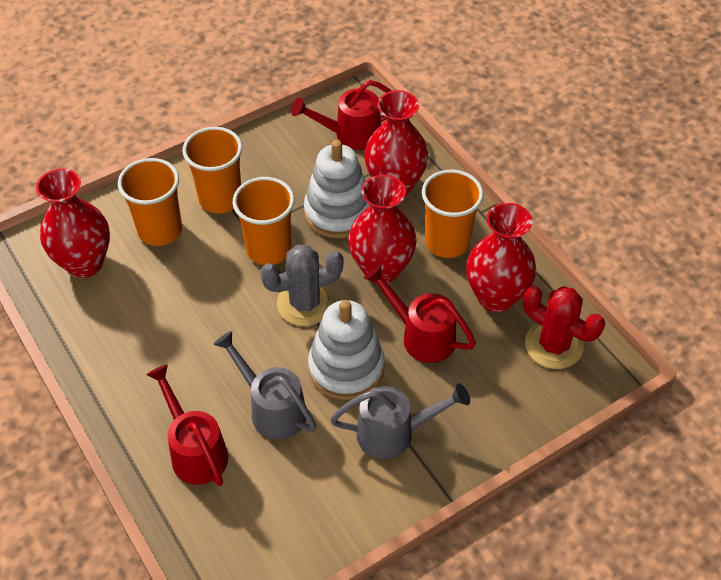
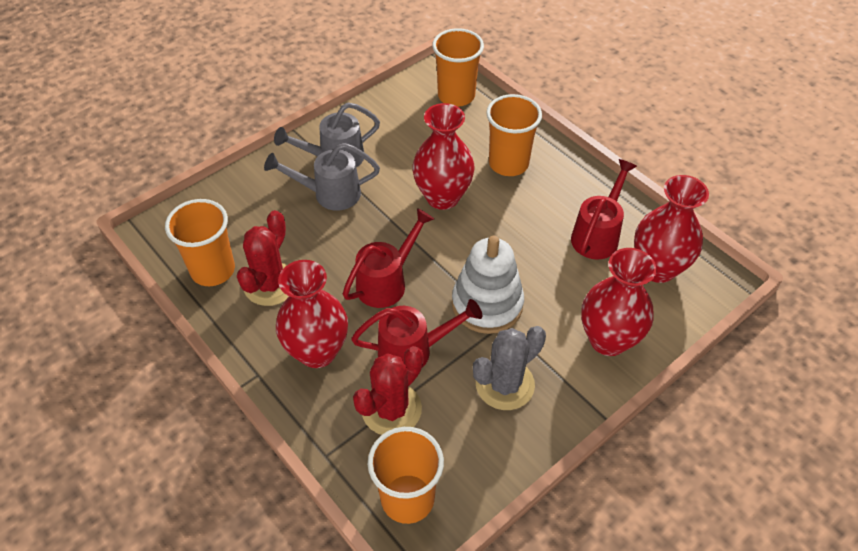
red cactus: 1 -> 2
white stacking toy: 2 -> 1

